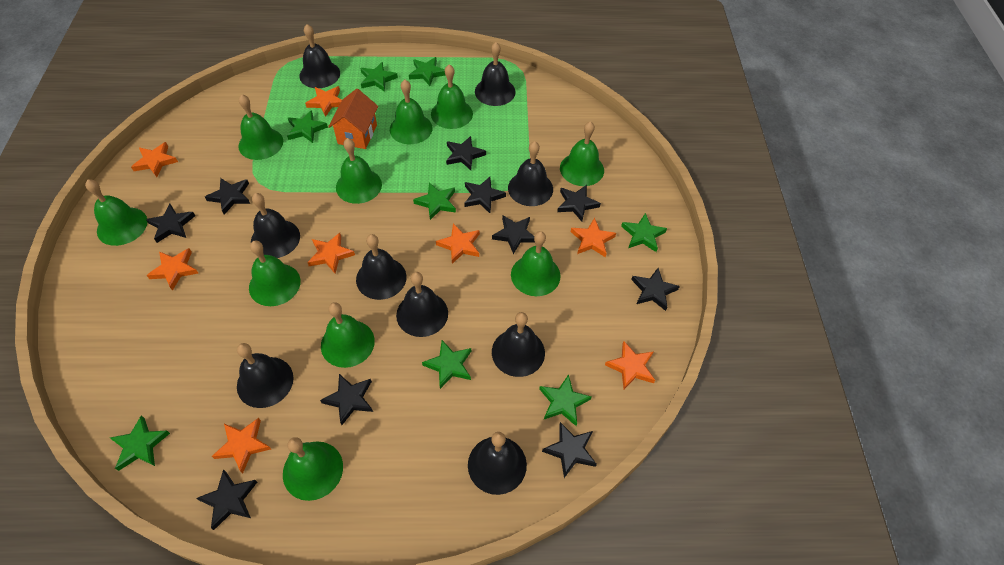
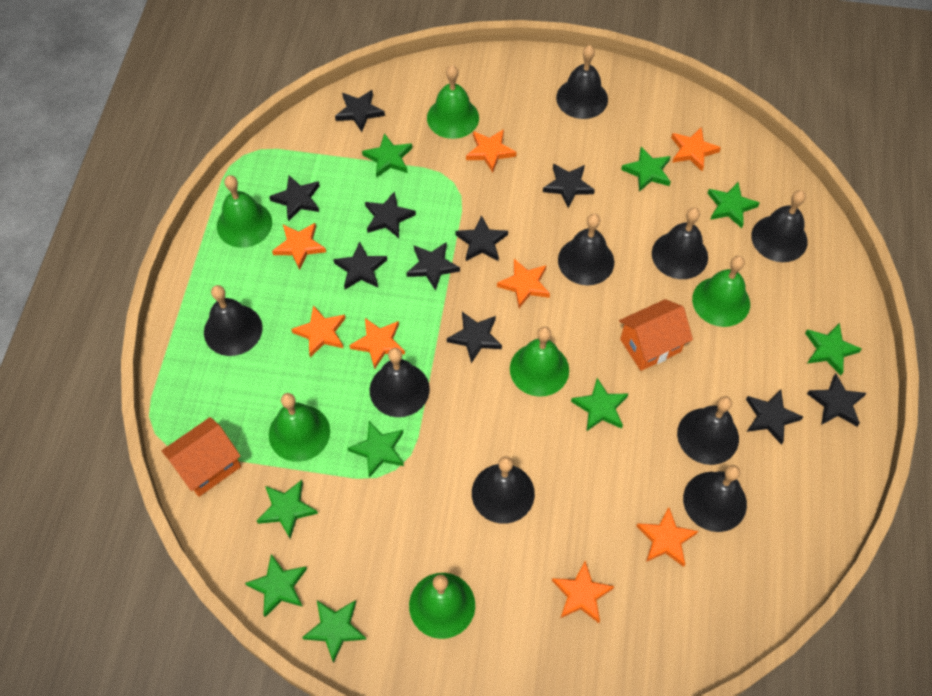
green bell: 10 -> 6
green star: 8 -> 9
orange house: 1 -> 2

